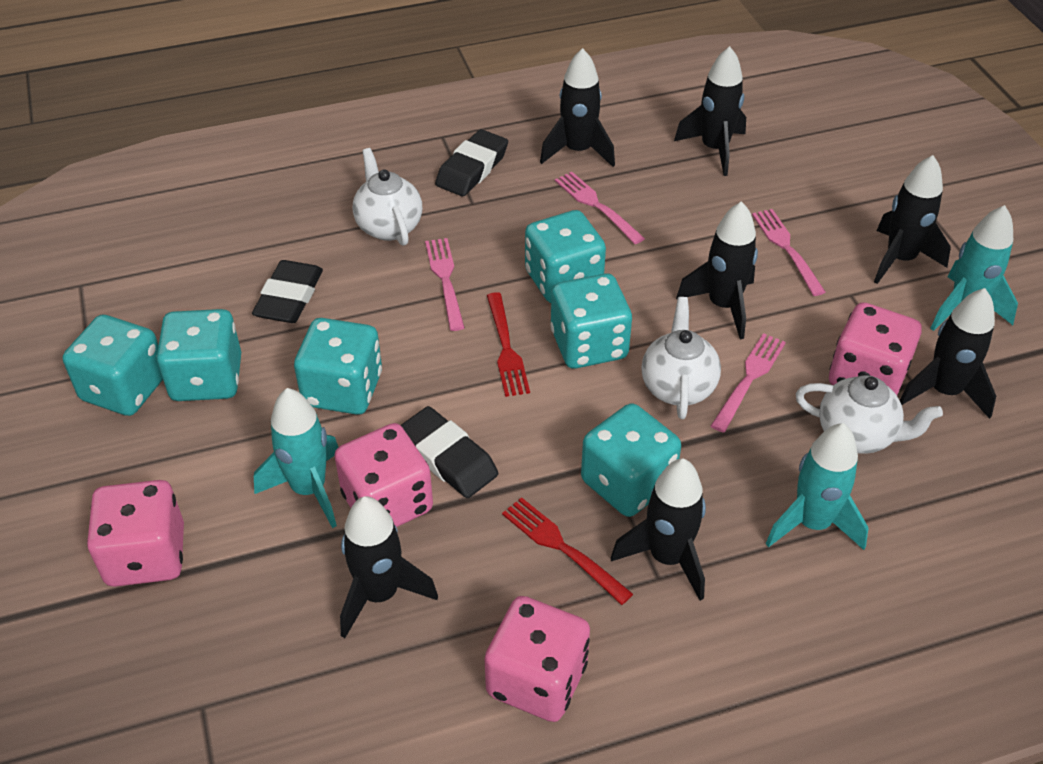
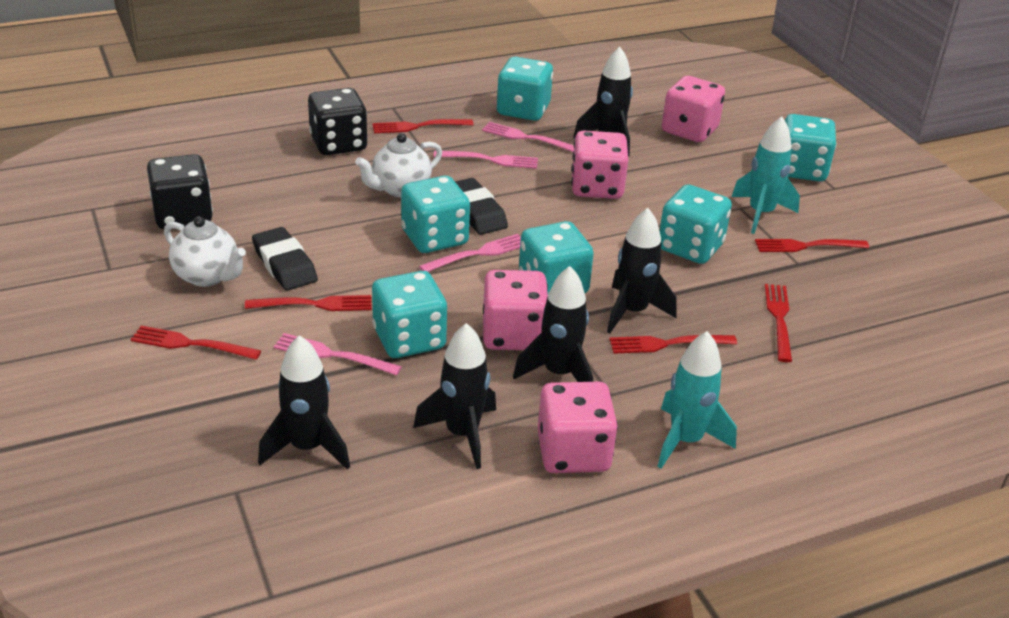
black dice: 0 -> 2
black eraser: 3 -> 2
black rocket: 7 -> 5
red fork: 2 -> 6
turquoise rocket: 3 -> 2
white teapot: 3 -> 2

